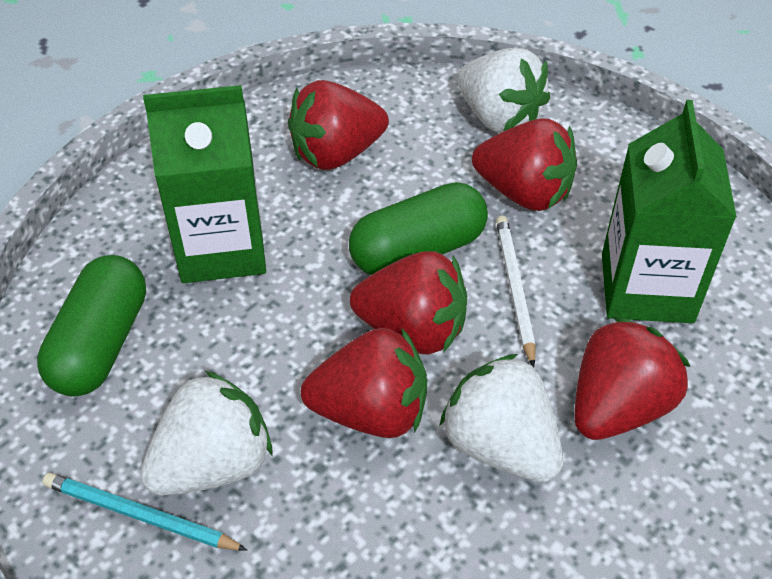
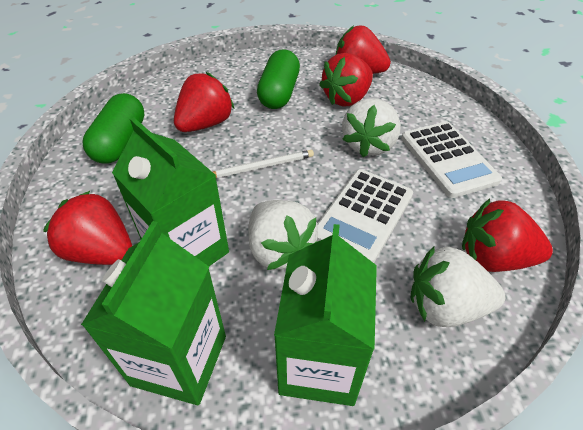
green carton: 2 -> 3
turquoise pencil: 1 -> 0
white calculator: 0 -> 2

